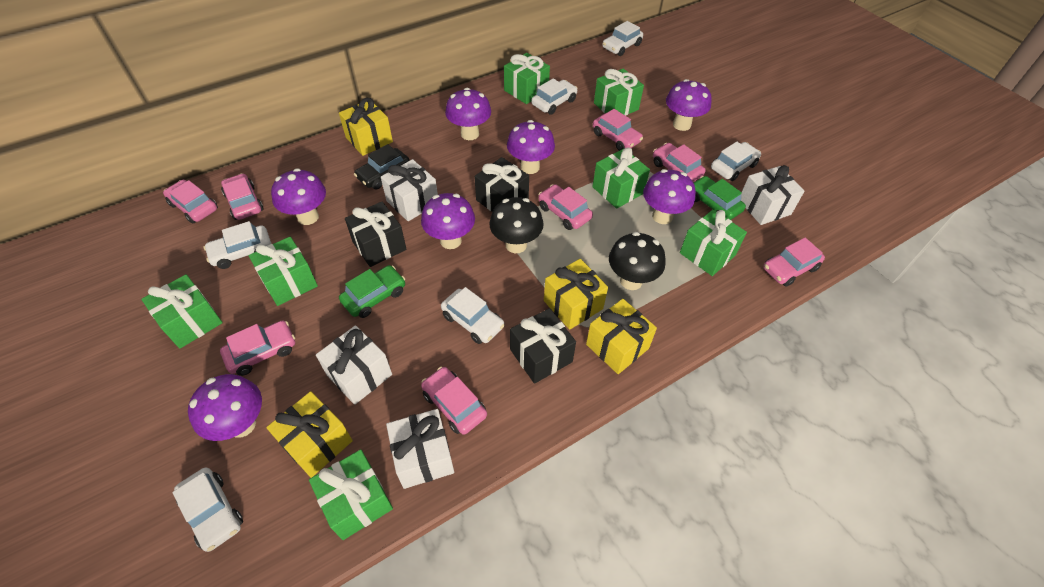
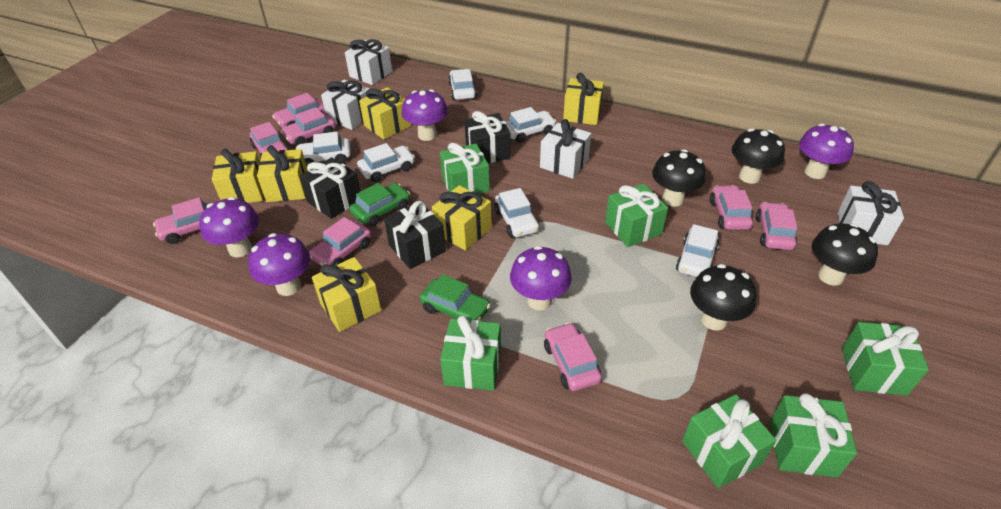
black car: 1 -> 0
black mushroom: 2 -> 4
green gift: 7 -> 6
purple mushroom: 7 -> 5
yellow gift: 4 -> 6

